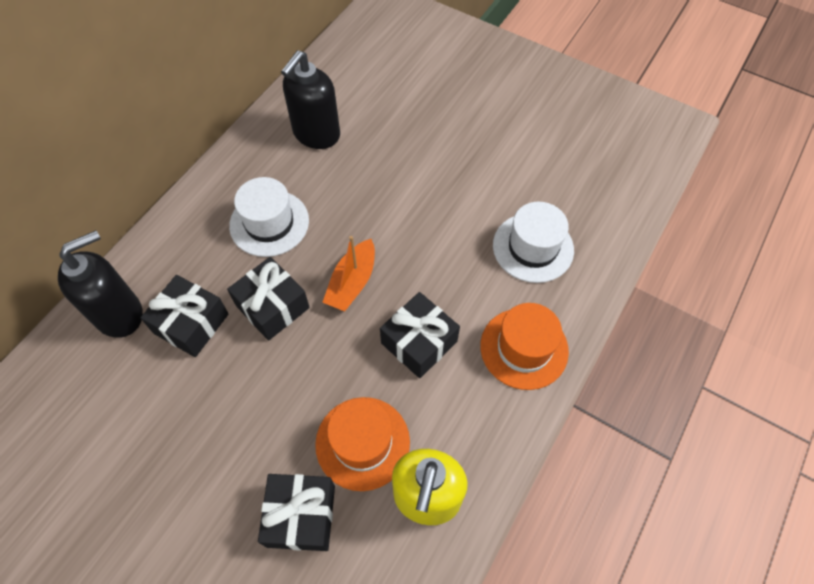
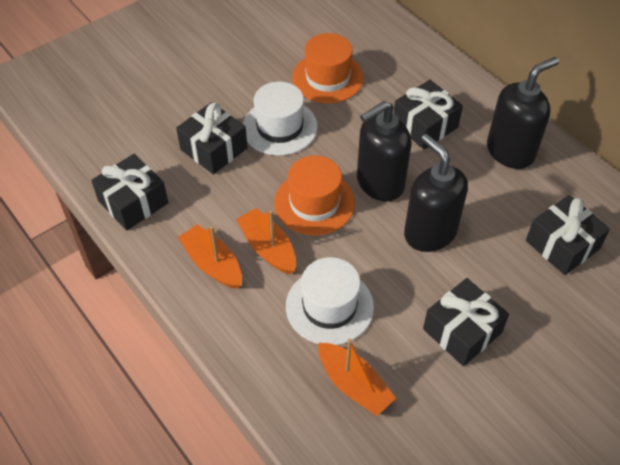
black gift: 4 -> 5
black soap dispenser: 2 -> 3
orange boat: 1 -> 3
yellow soap dispenser: 1 -> 0

